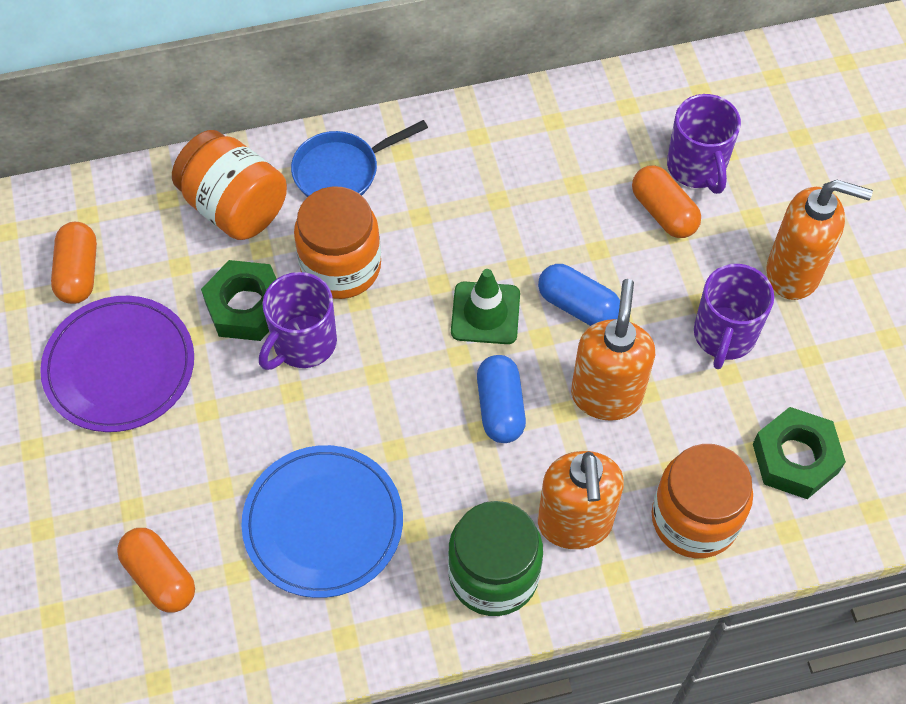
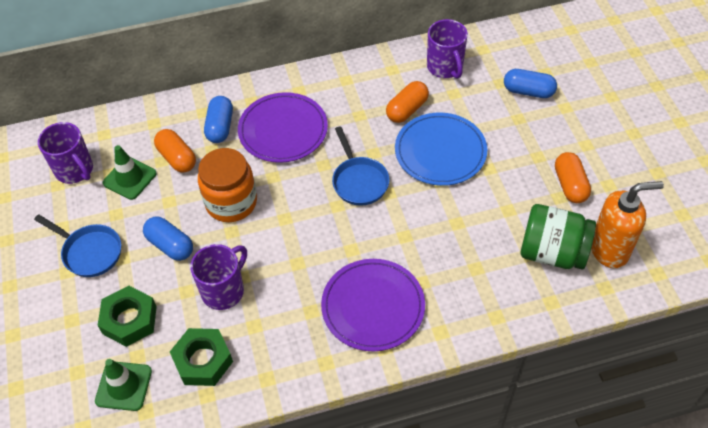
blue capsule: 2 -> 3
blue pan: 1 -> 2
green traffic cone: 1 -> 2
orange jar: 3 -> 1
orange soap dispenser: 3 -> 1
purple plate: 1 -> 2

